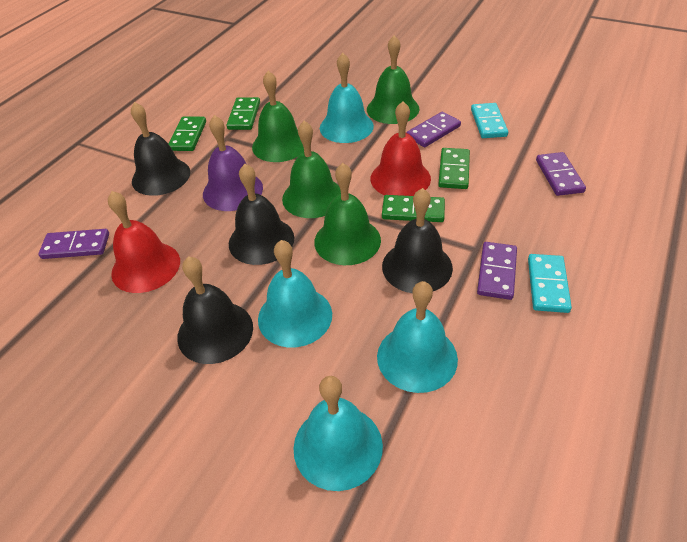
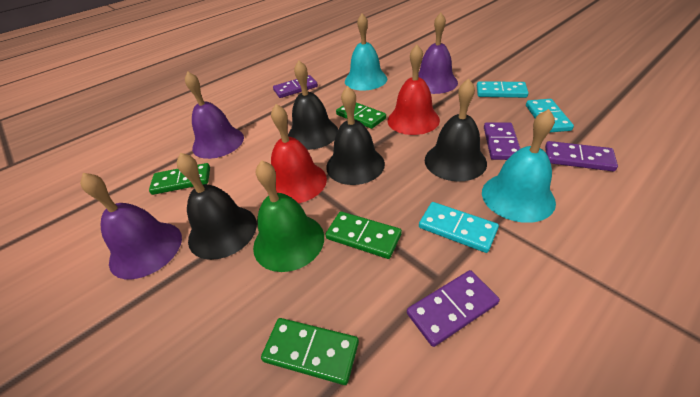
green bell: 4 -> 1
purple bell: 1 -> 3
turquoise bell: 4 -> 2
turquoise domino: 2 -> 3

